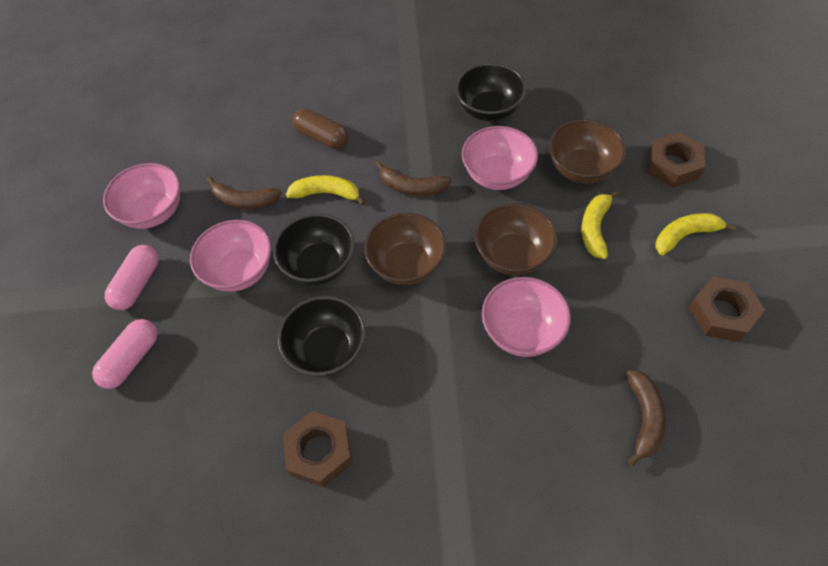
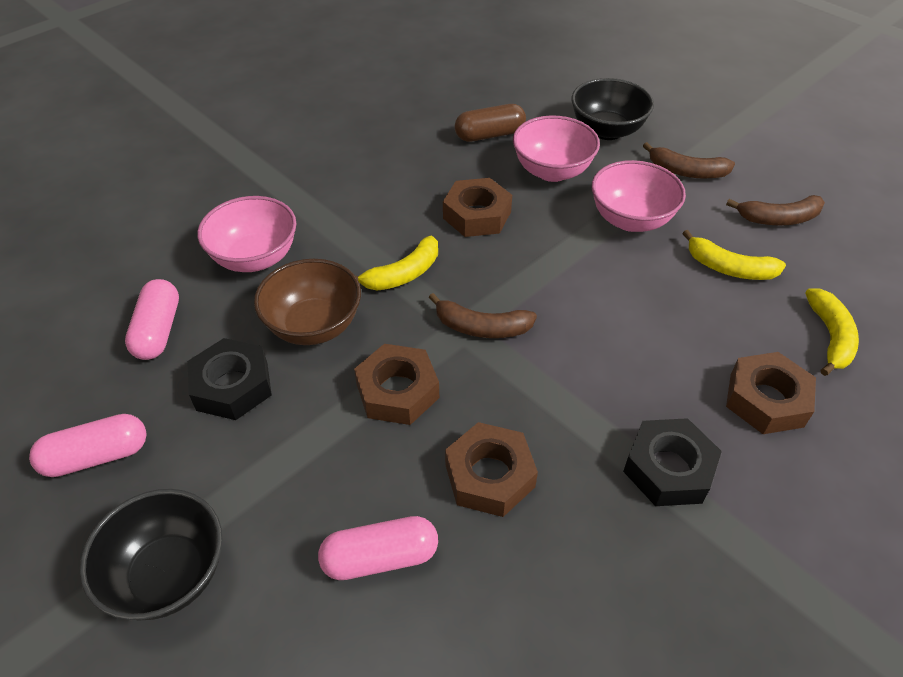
black bowl: 3 -> 2
black nut: 0 -> 2
brown bowl: 3 -> 1
brown nut: 3 -> 4
pink bowl: 4 -> 3
pink capsule: 2 -> 3

